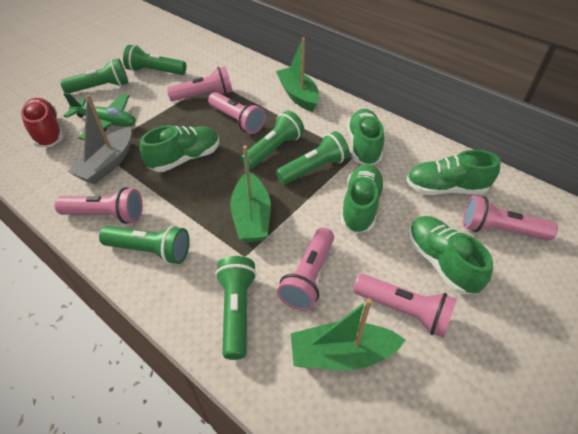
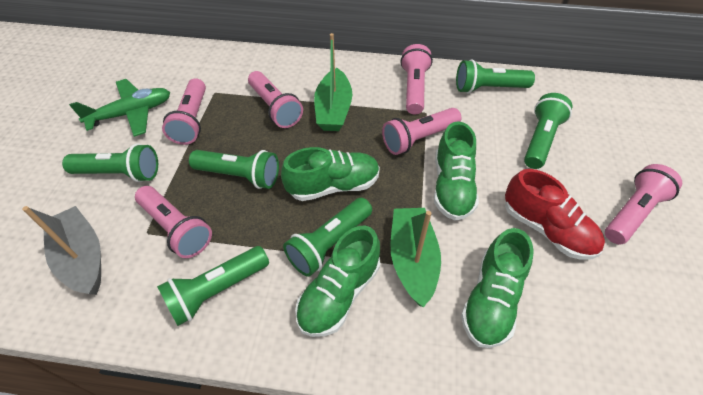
green boat: 3 -> 2
green shoe: 5 -> 4

